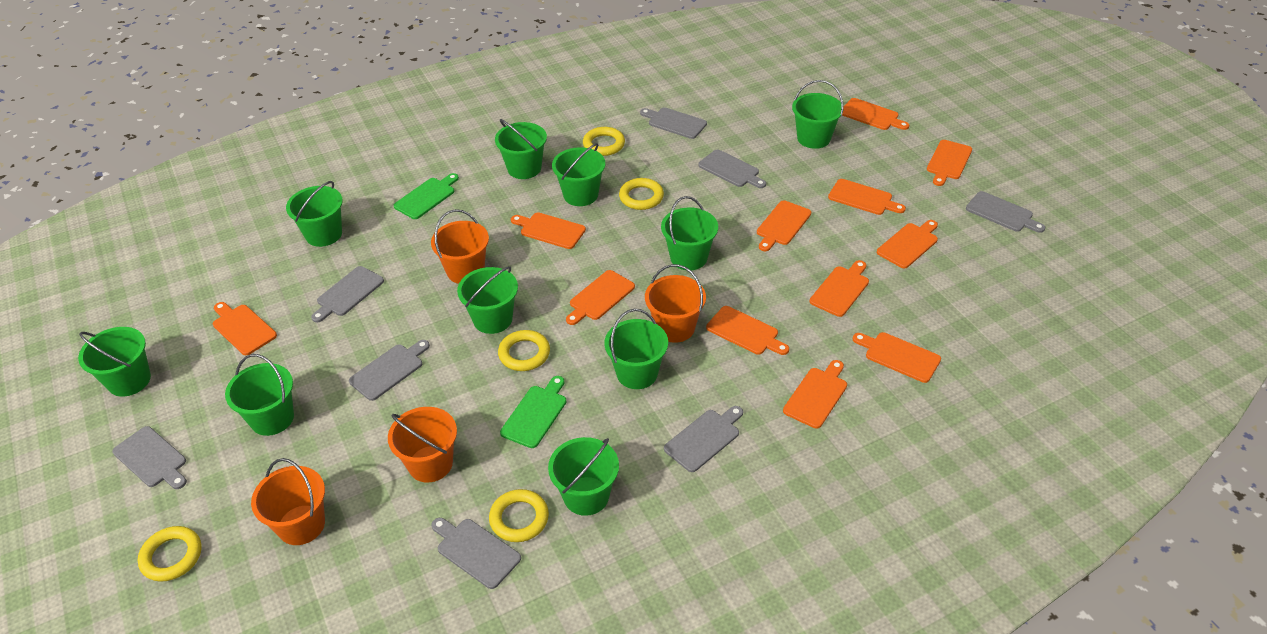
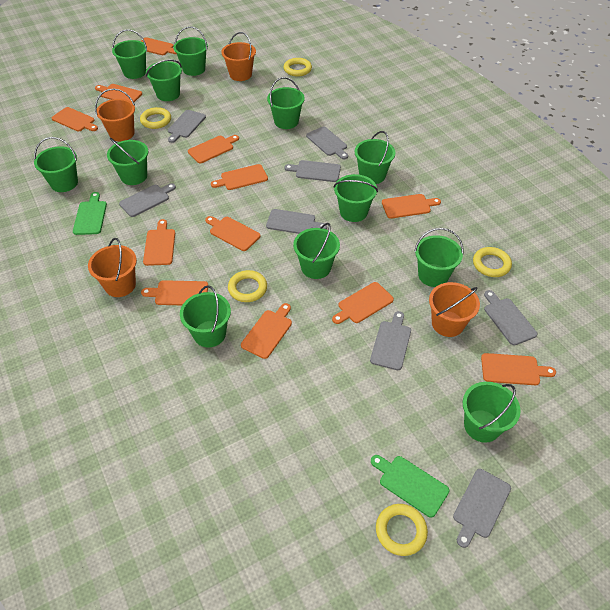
green bucket: 10 -> 12

